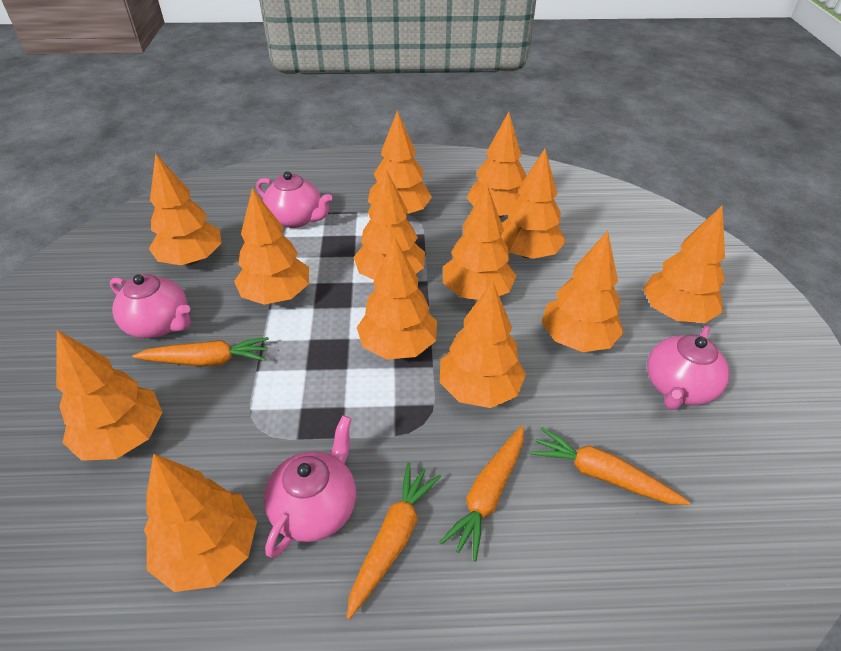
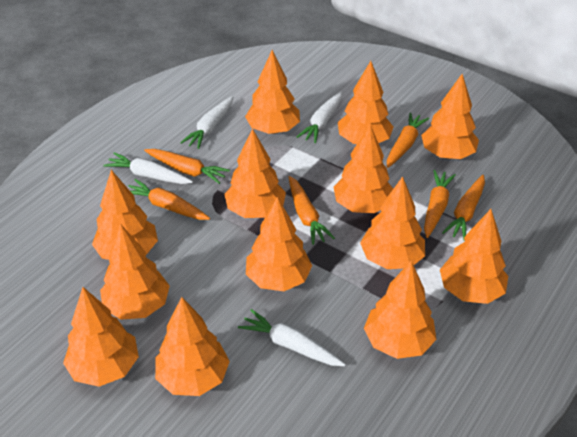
orange carrot: 4 -> 6
pink teapot: 4 -> 0
white carrot: 0 -> 4

